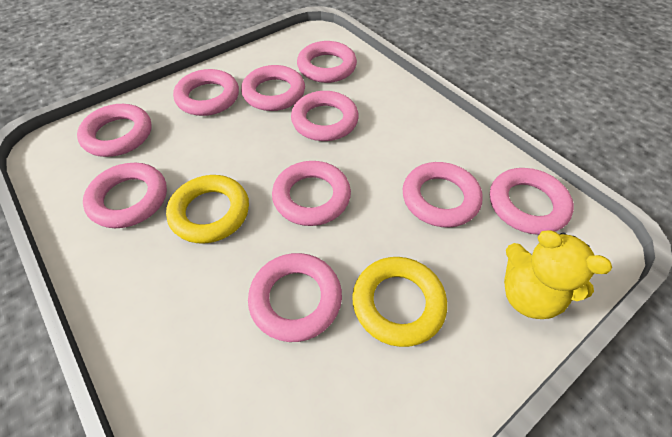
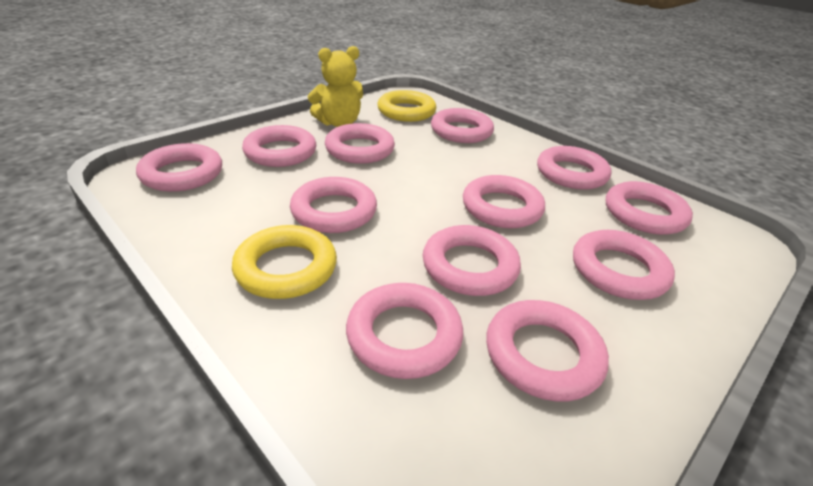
pink ring: 10 -> 12

